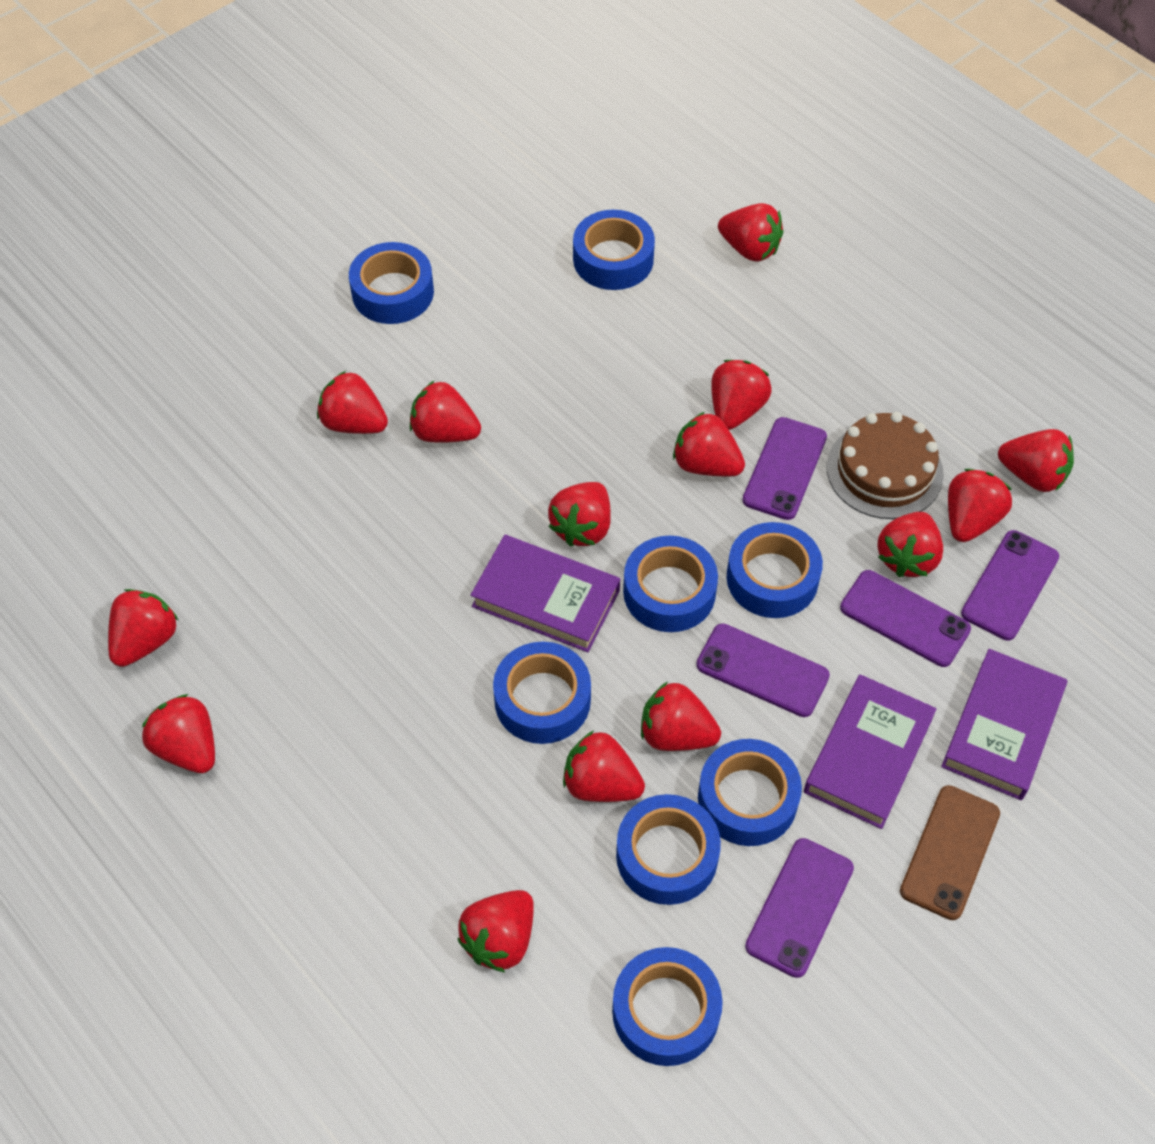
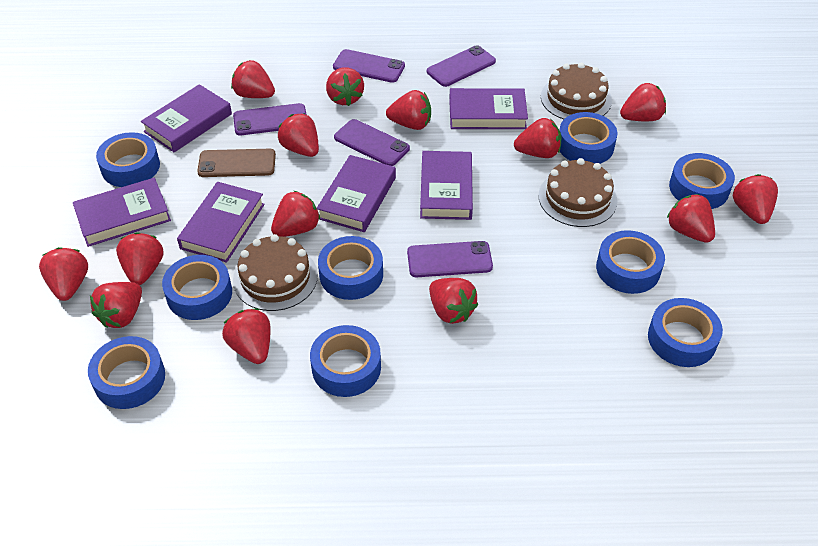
blue tape: 8 -> 9
brown cake: 1 -> 3
purple book: 3 -> 6

